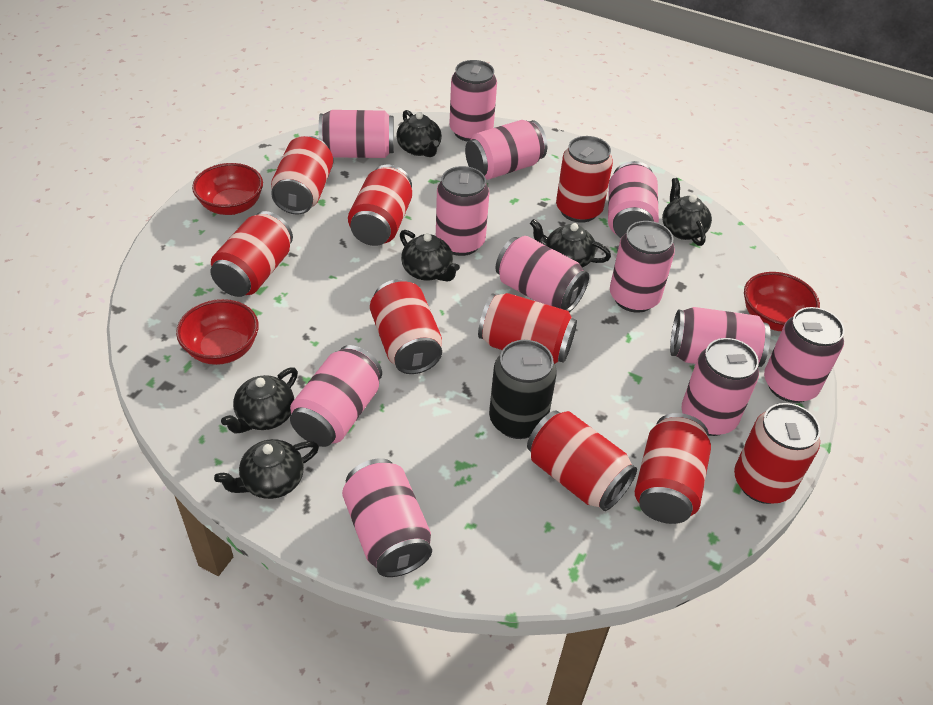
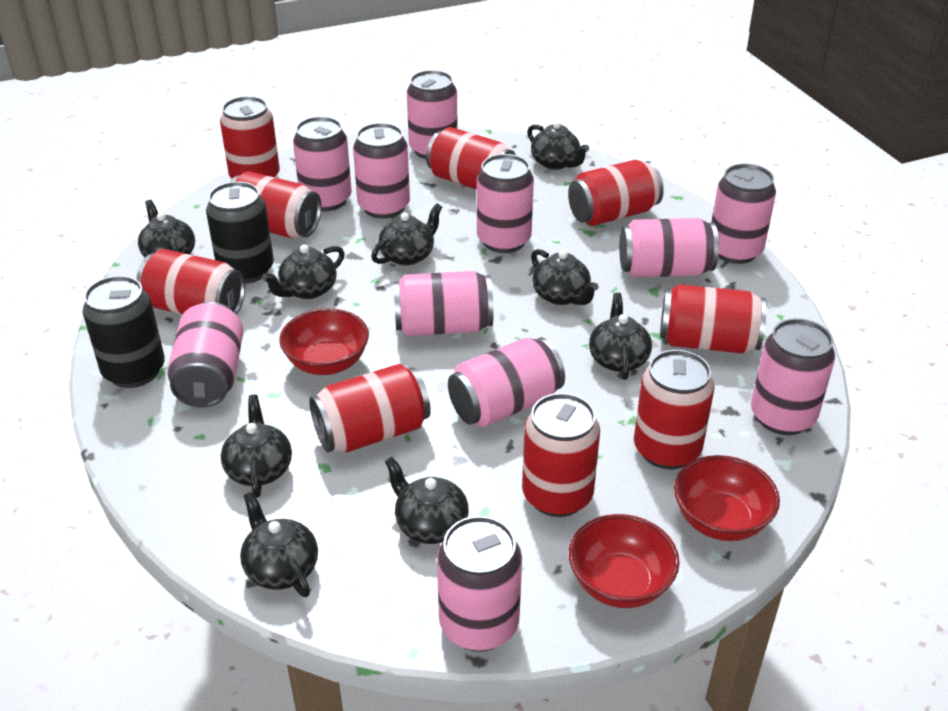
black can: 1 -> 2
black teapot: 6 -> 9
pink can: 12 -> 11

